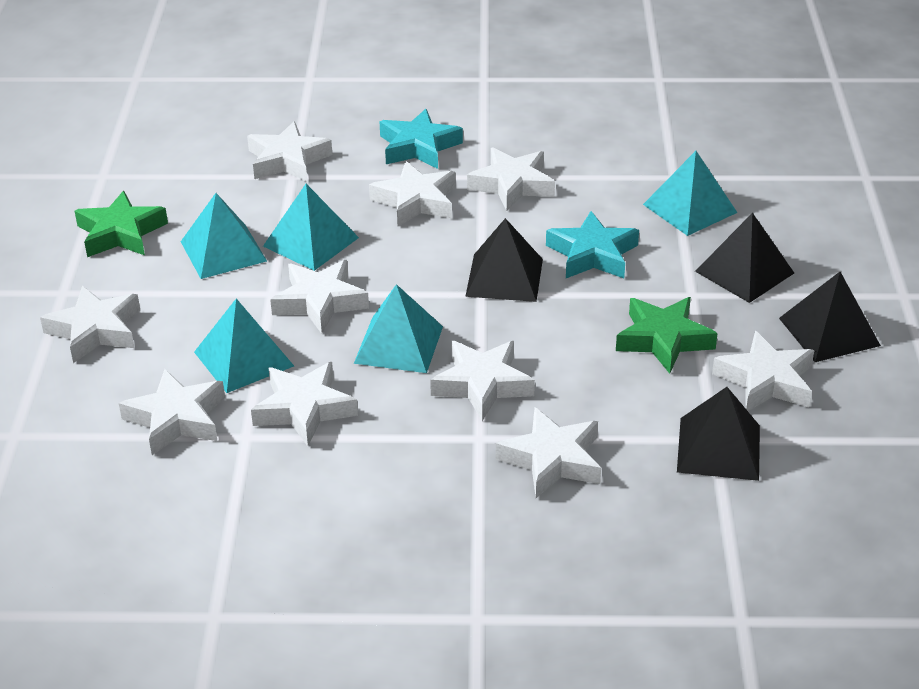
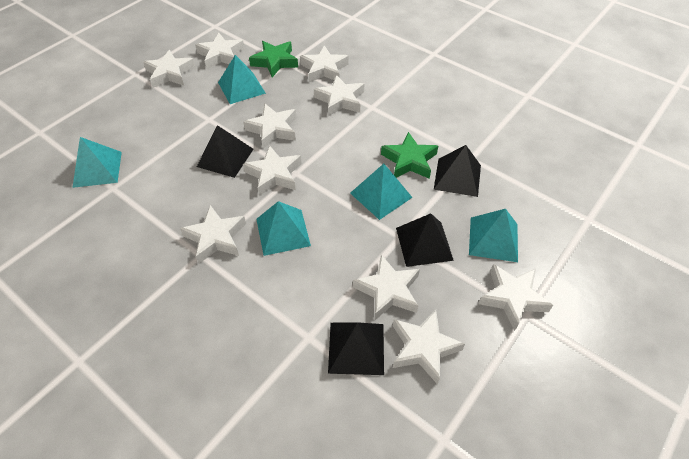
turquoise star: 2 -> 0

